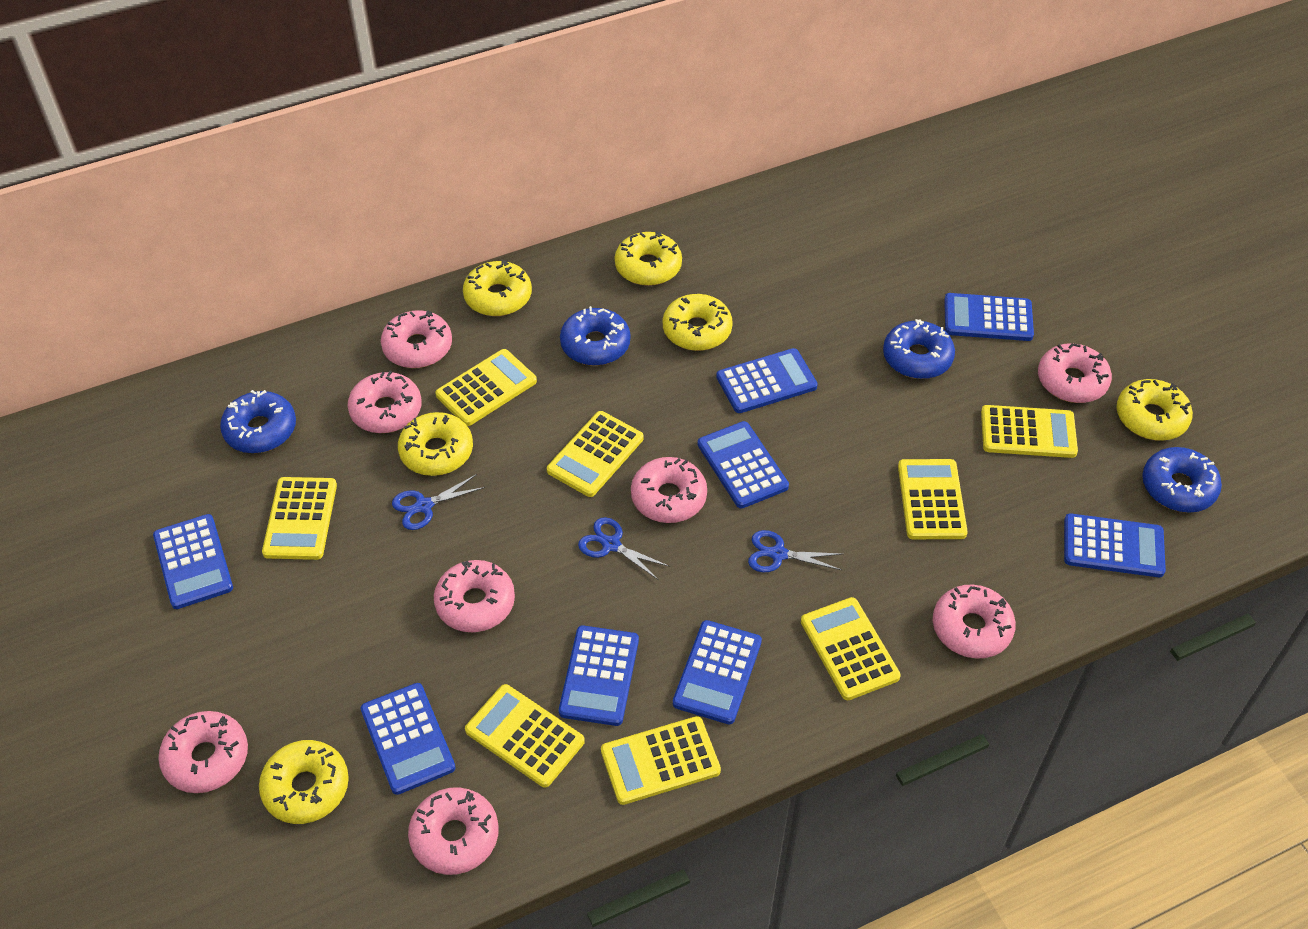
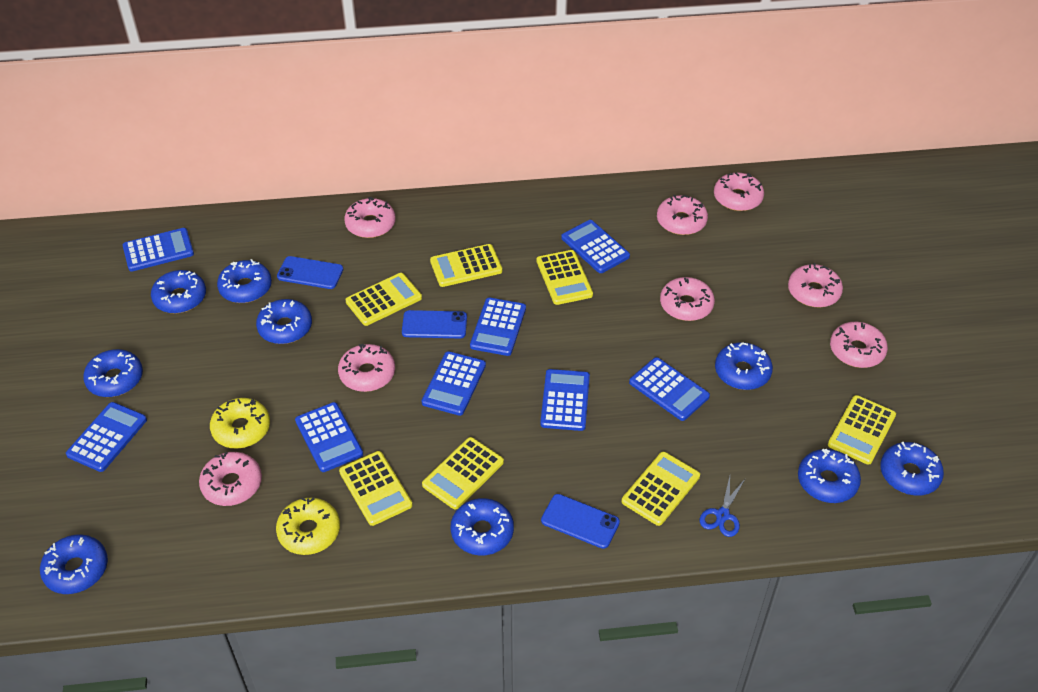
blue donut: 4 -> 9
blue phone: 0 -> 3
blue scissors: 3 -> 1
yellow calculator: 8 -> 7
yellow donut: 6 -> 2

